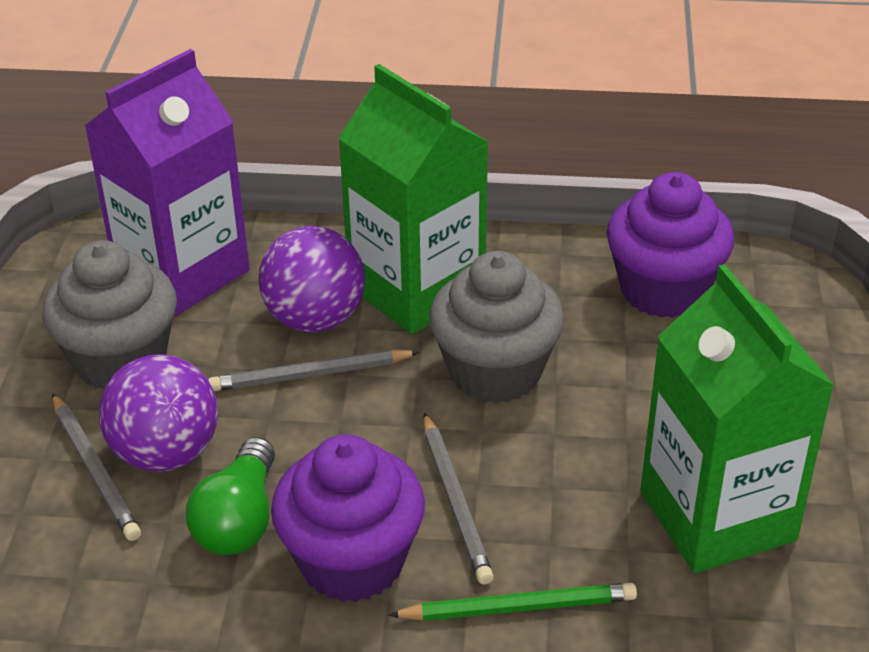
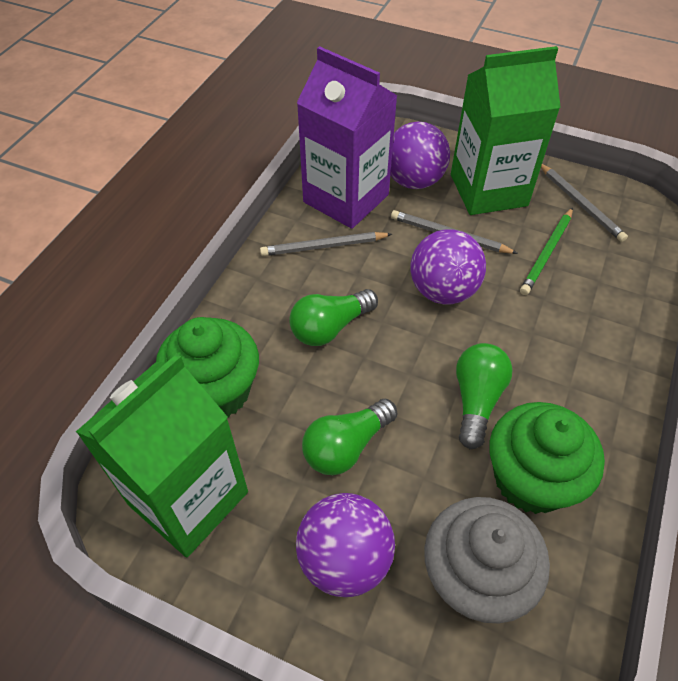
green cupcake: 0 -> 2
green light bulb: 1 -> 3
grey cupcake: 2 -> 1
purple ball: 2 -> 3
purple cupcake: 2 -> 0

